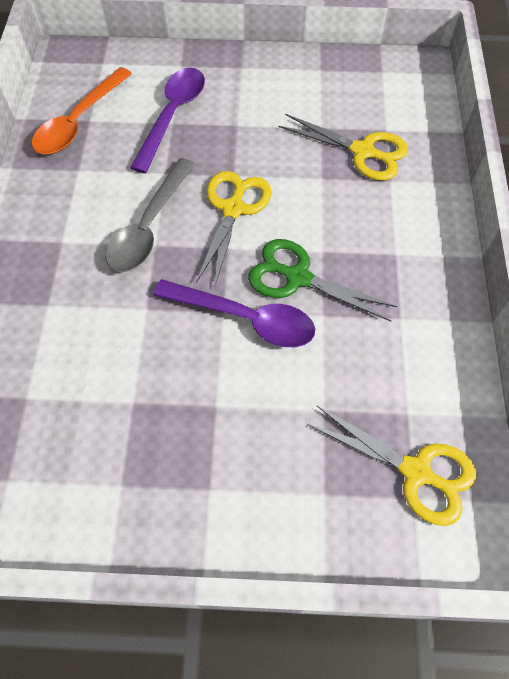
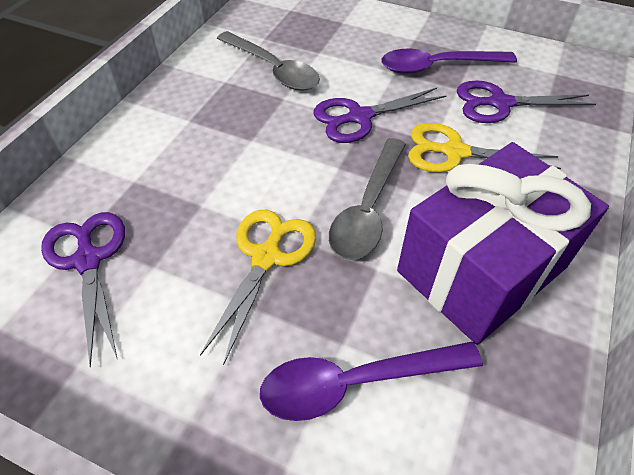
green scissors: 1 -> 0
grey spoon: 1 -> 2
orange spoon: 1 -> 0
purple gift: 0 -> 1
purple scissors: 0 -> 3
yellow scissors: 3 -> 2

